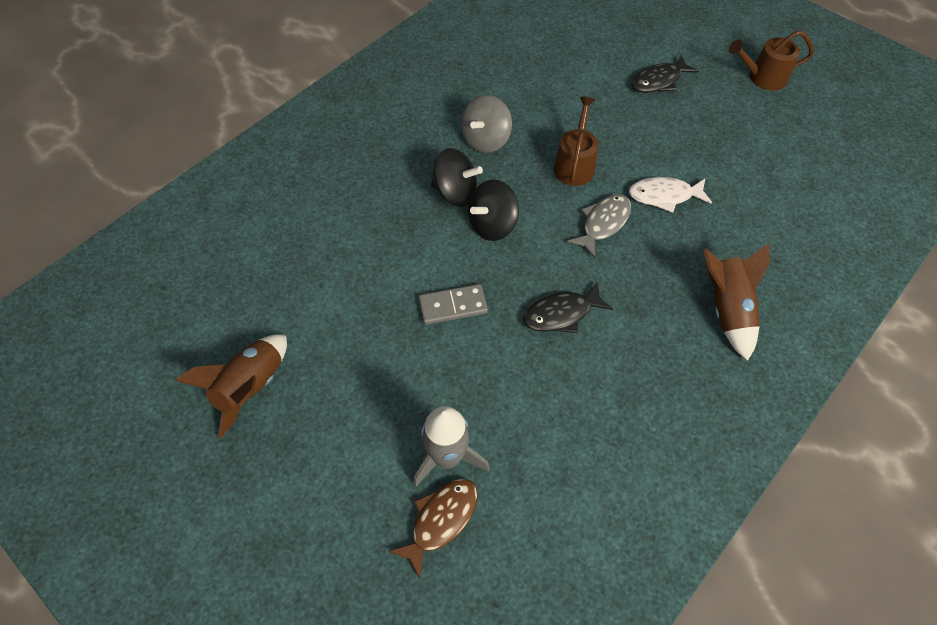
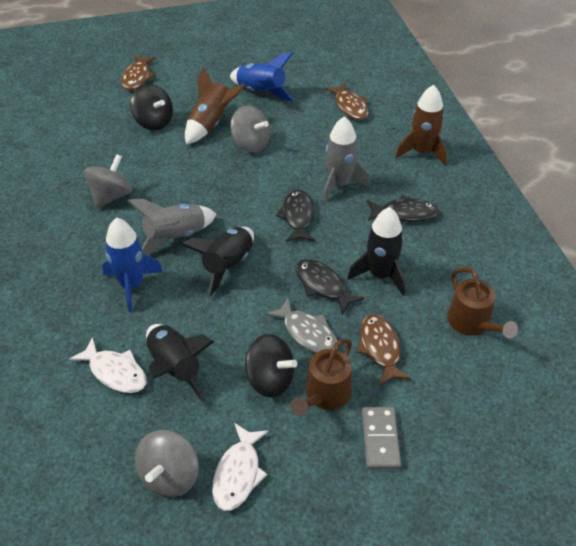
black fish: 2 -> 3
black rocket: 0 -> 3
blue rocket: 0 -> 2
brown fish: 1 -> 3
grey rocket: 1 -> 2
grey spinning top: 1 -> 3
white fish: 1 -> 2

